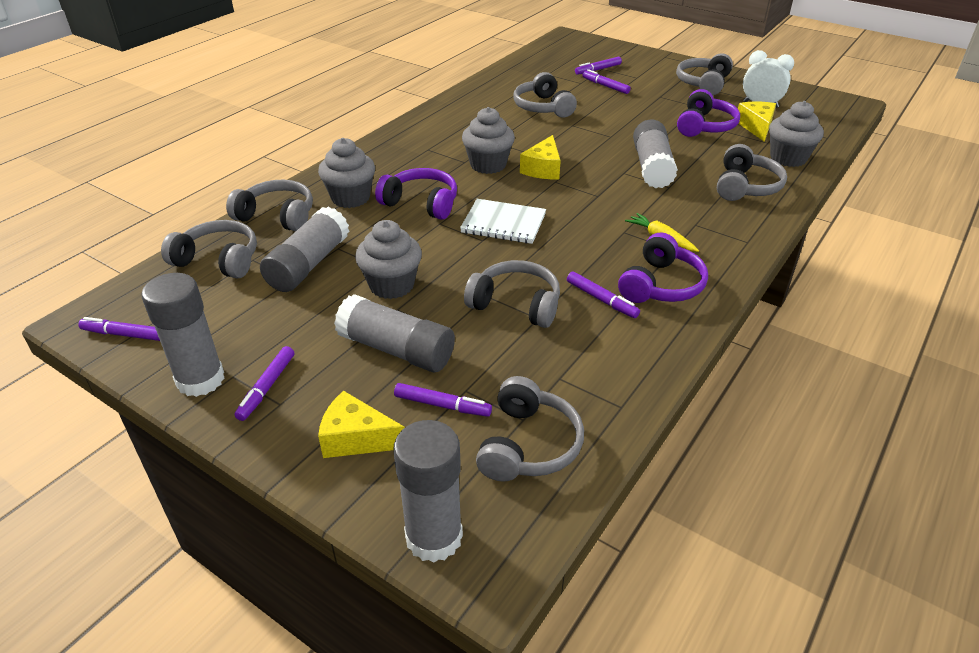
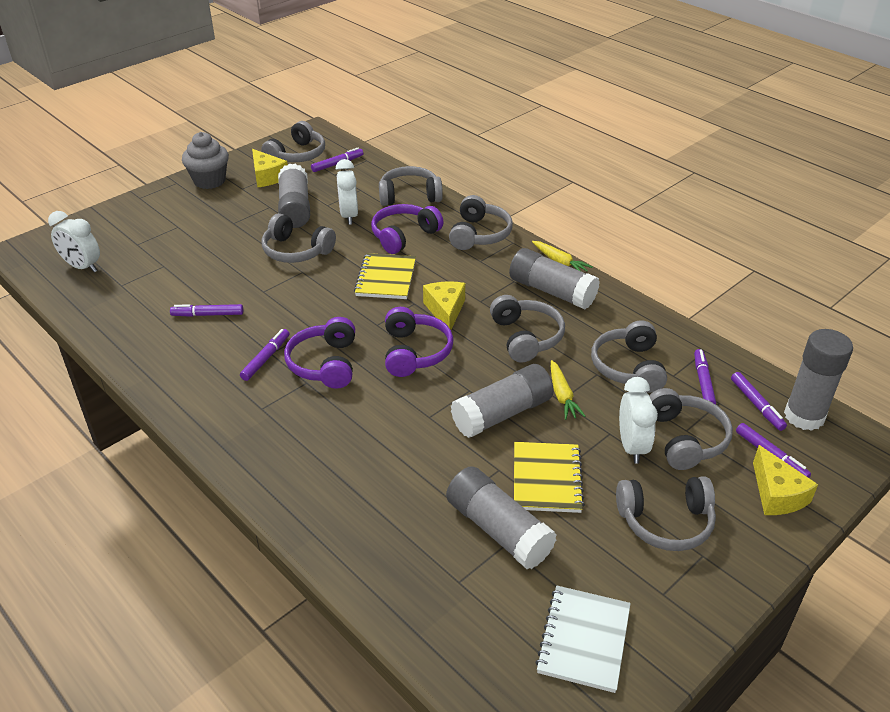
grey cupcake: 4 -> 1
grey headphones: 7 -> 8
white clock: 1 -> 3
yellow carrot: 1 -> 2
yellow notebook: 0 -> 2

